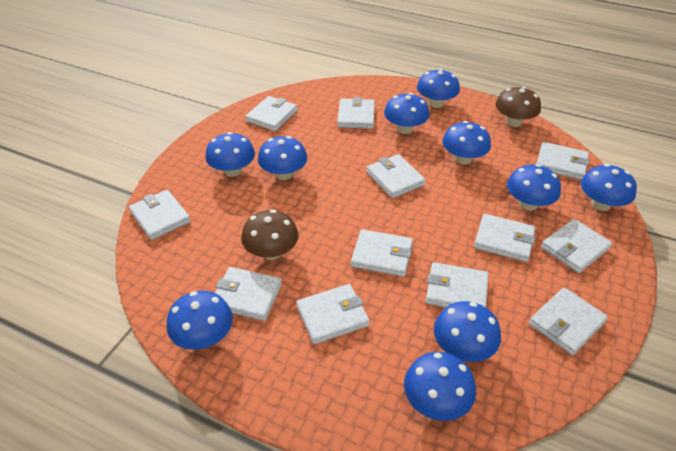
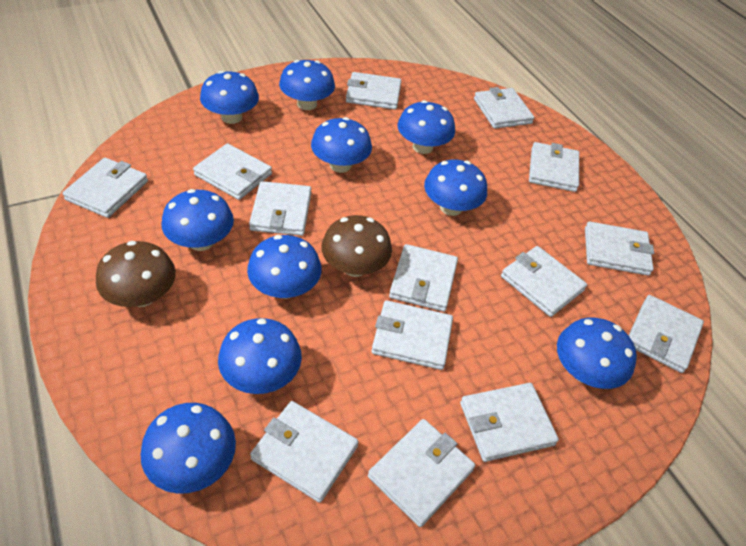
white wallet: 12 -> 14

